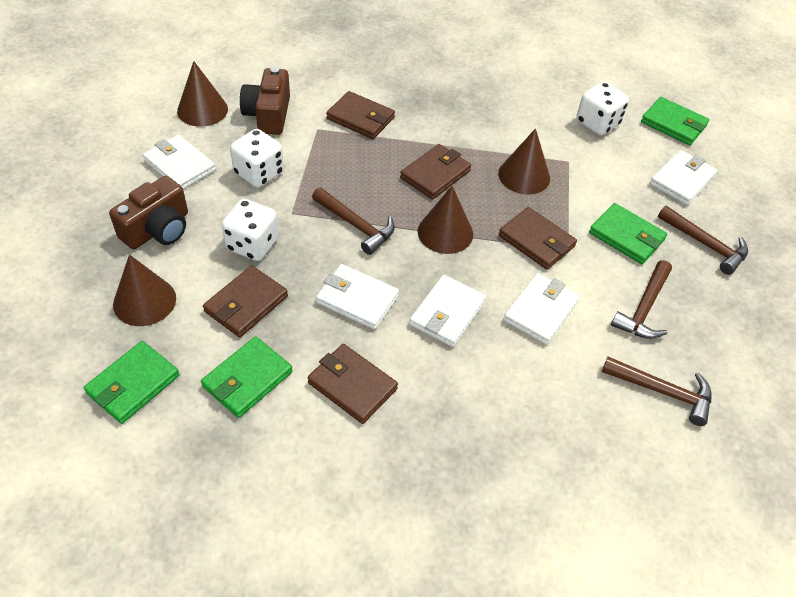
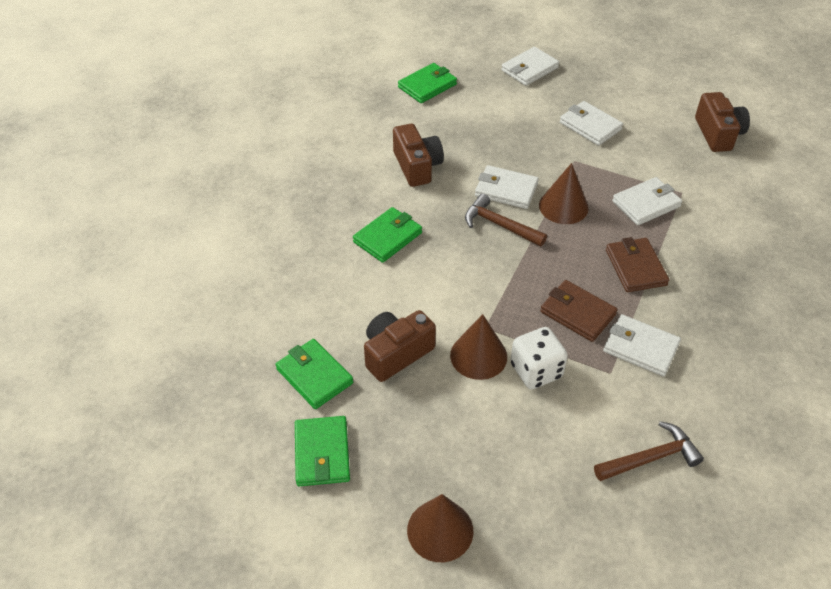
brown camera: 2 -> 3
brown cone: 4 -> 3
brown hammer: 4 -> 2
brown wallet: 5 -> 2
white dice: 3 -> 1

